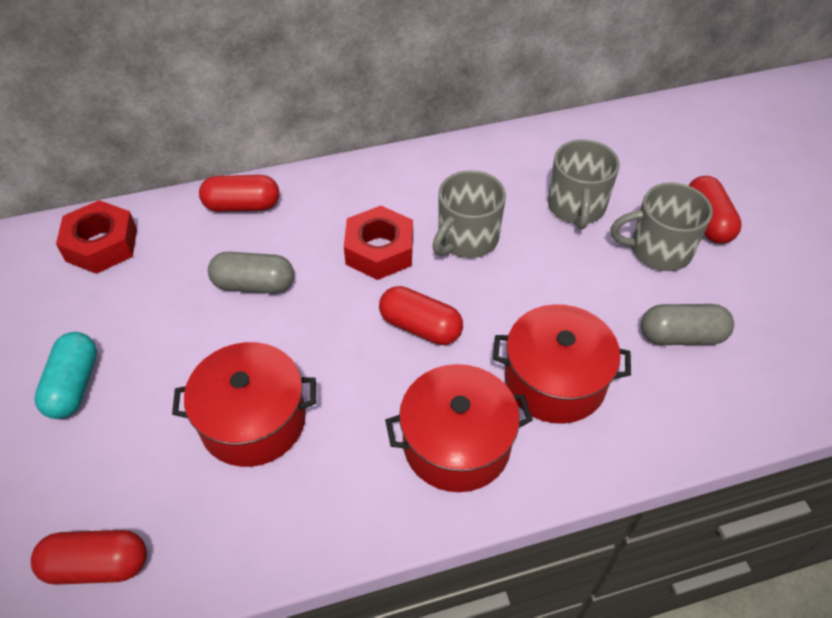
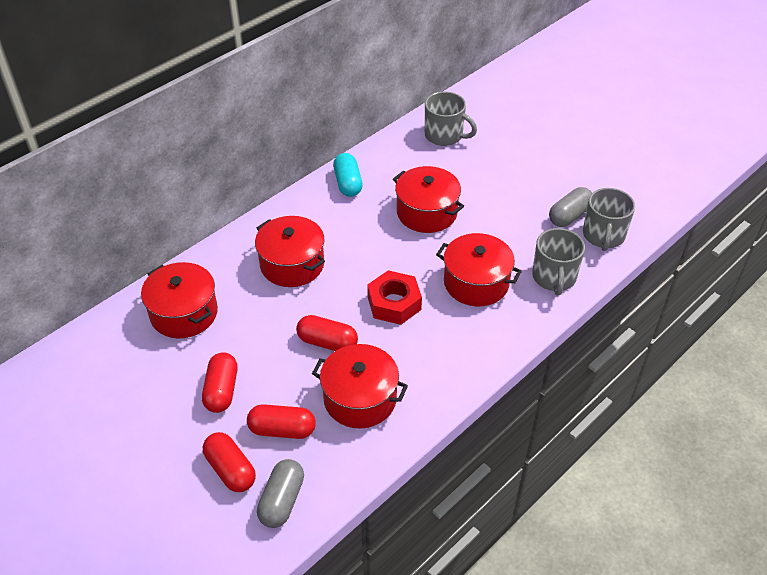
red nut: 2 -> 1
red pot: 3 -> 5

